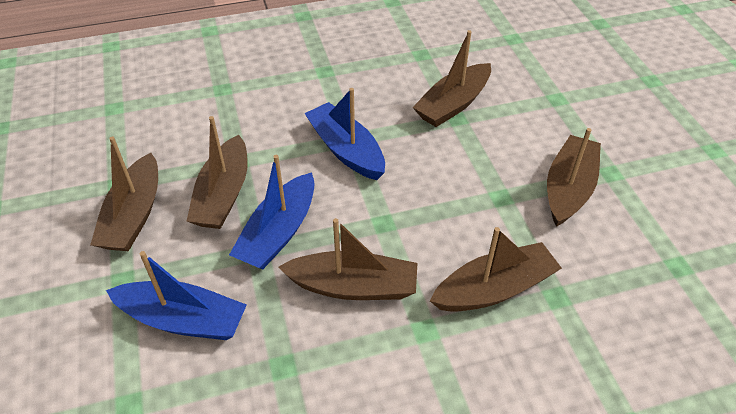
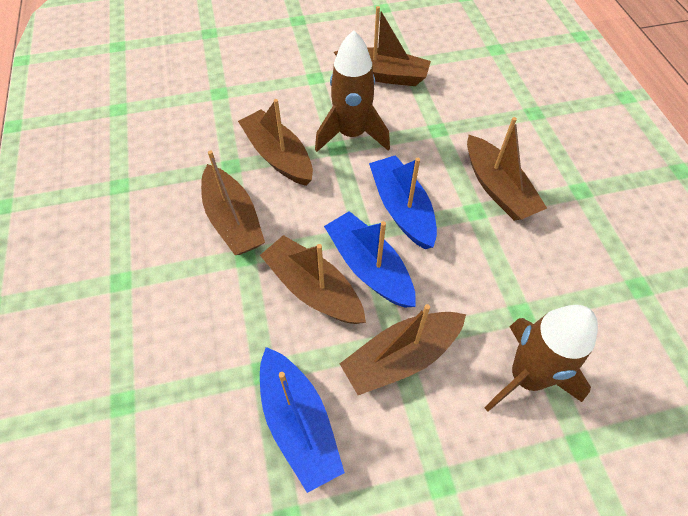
brown rocket: 0 -> 2

